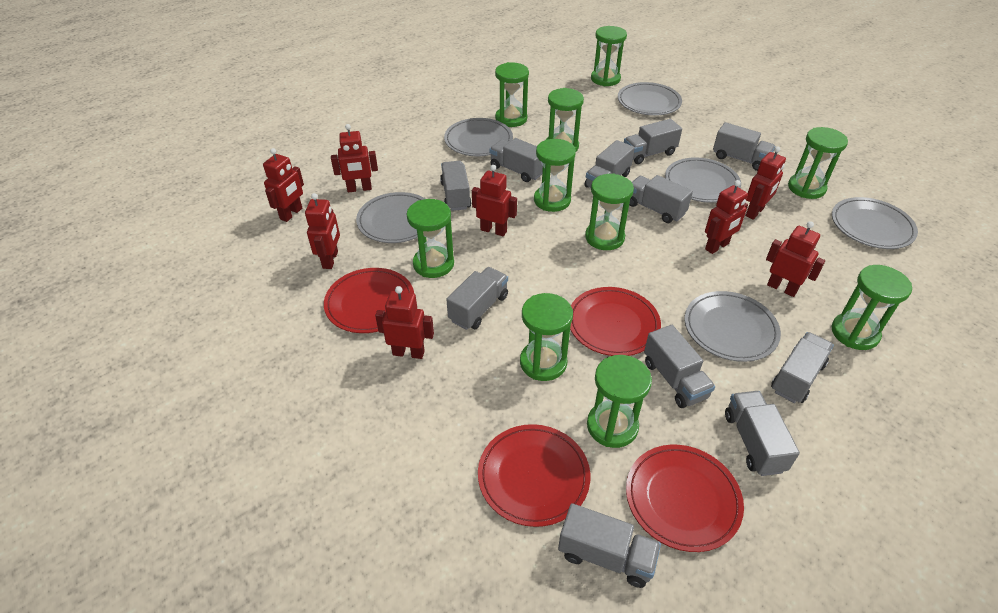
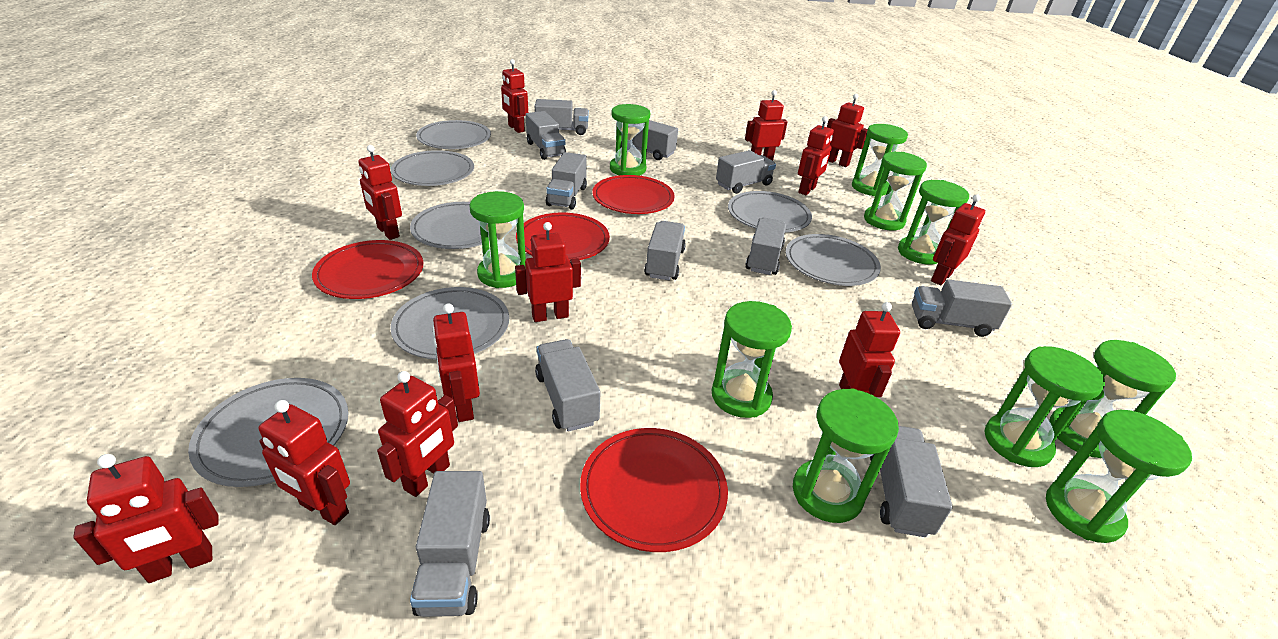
grey plate: 6 -> 7
red robot: 8 -> 12

